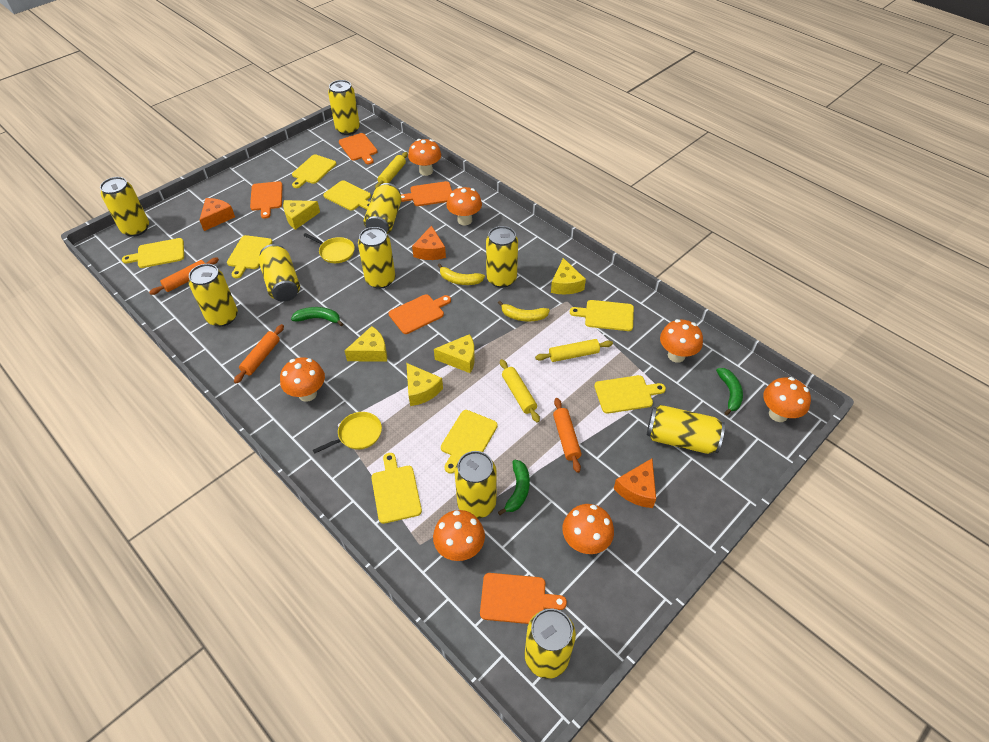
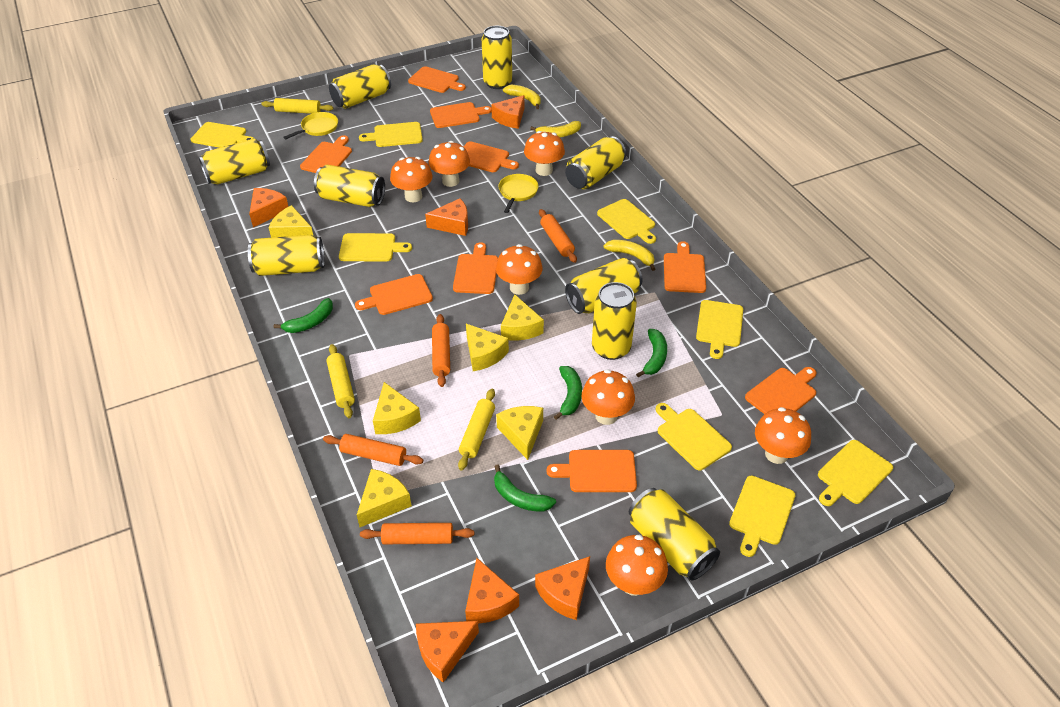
green banana: 3 -> 4
orange cheese: 3 -> 6
orange cutting board: 5 -> 9
orange rolling pin: 3 -> 4
yellow banana: 2 -> 3
yellow can: 10 -> 9
yellow cheese: 5 -> 6

